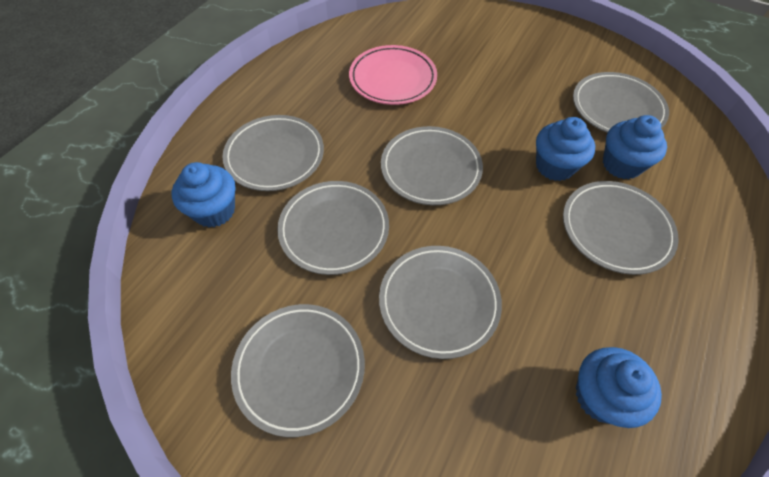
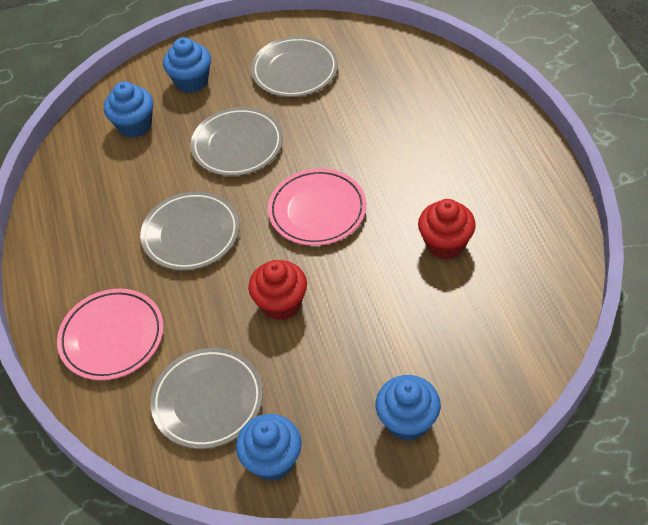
grey plate: 7 -> 4
pink plate: 1 -> 2
red cupcake: 0 -> 2

